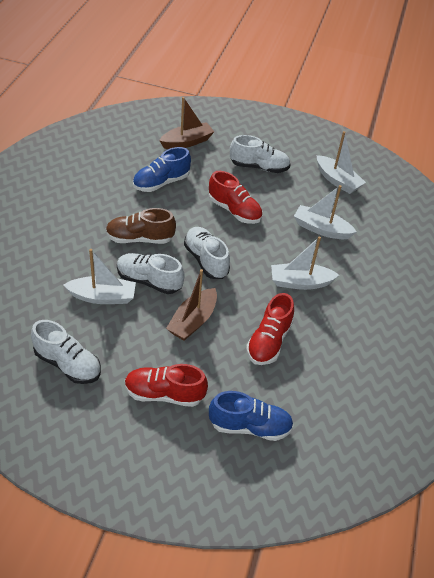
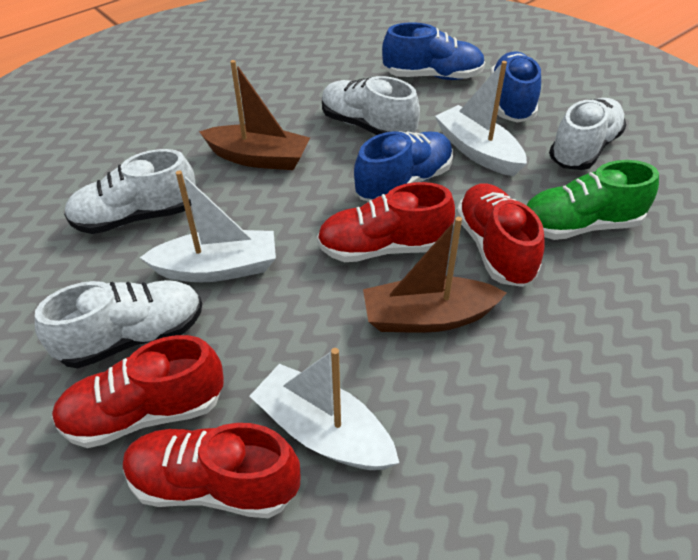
blue shoe: 2 -> 3
brown shoe: 1 -> 0
green shoe: 0 -> 1
red shoe: 3 -> 4
white boat: 4 -> 3

